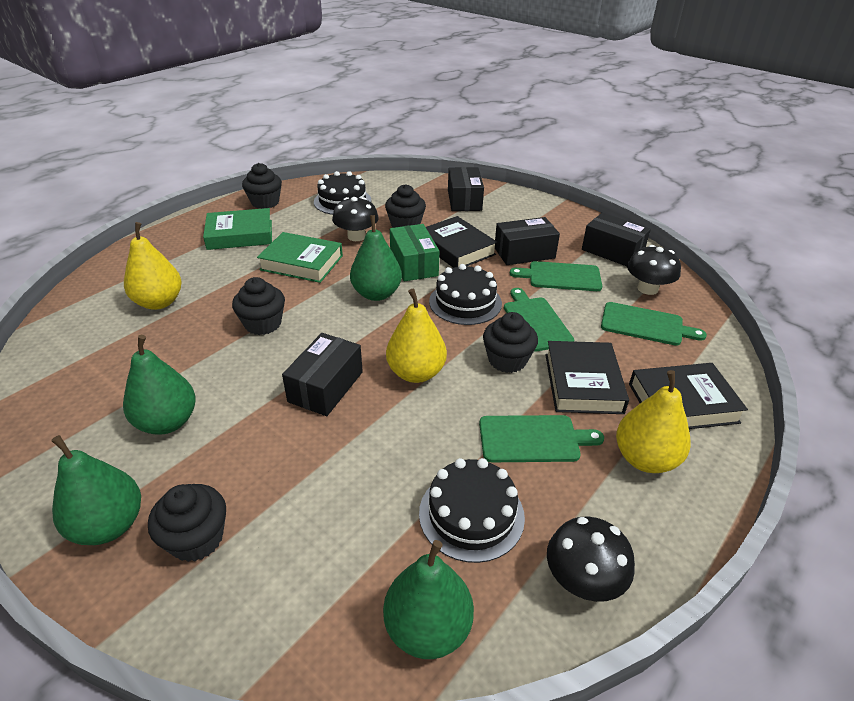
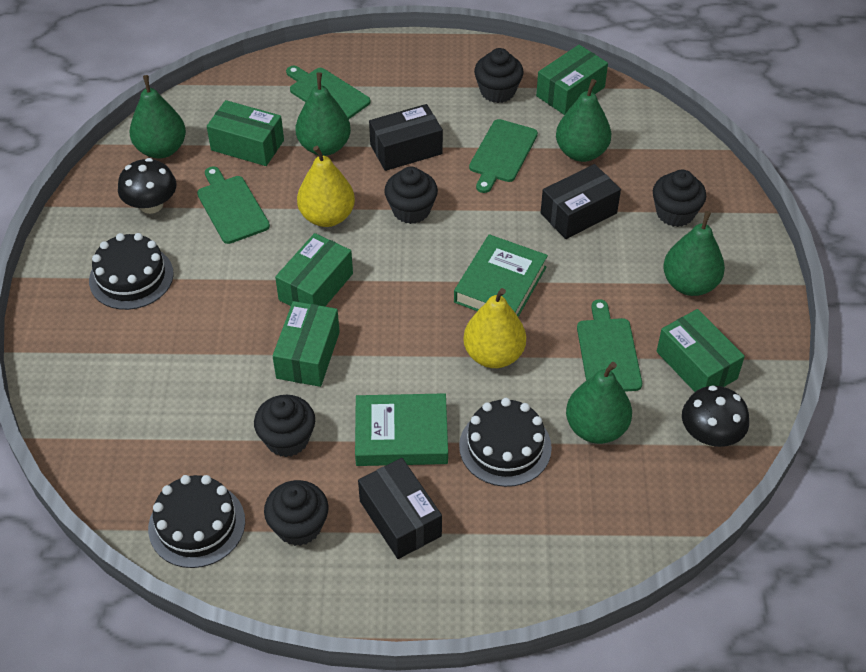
black book: 3 -> 0
black box: 4 -> 3
black mushroom: 3 -> 2
green box: 1 -> 5
green pear: 4 -> 5
yellow pear: 3 -> 2

